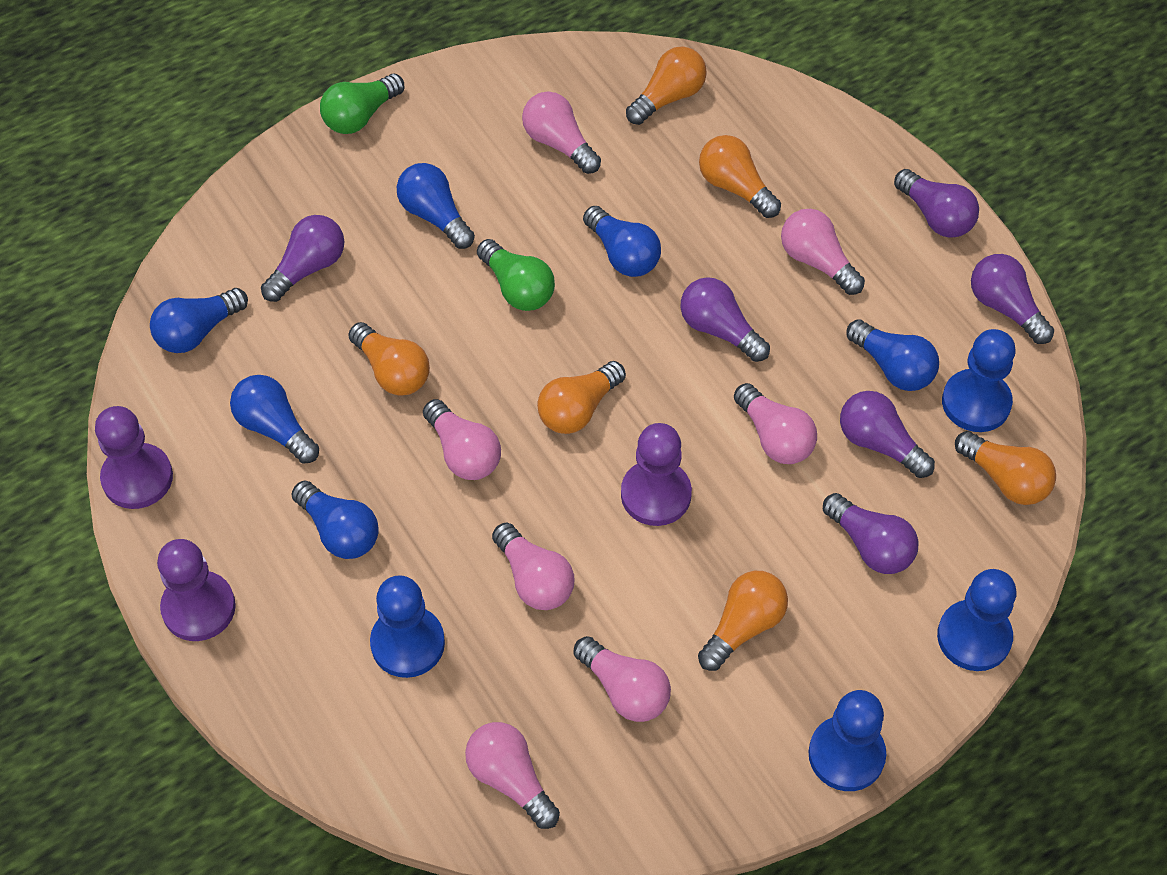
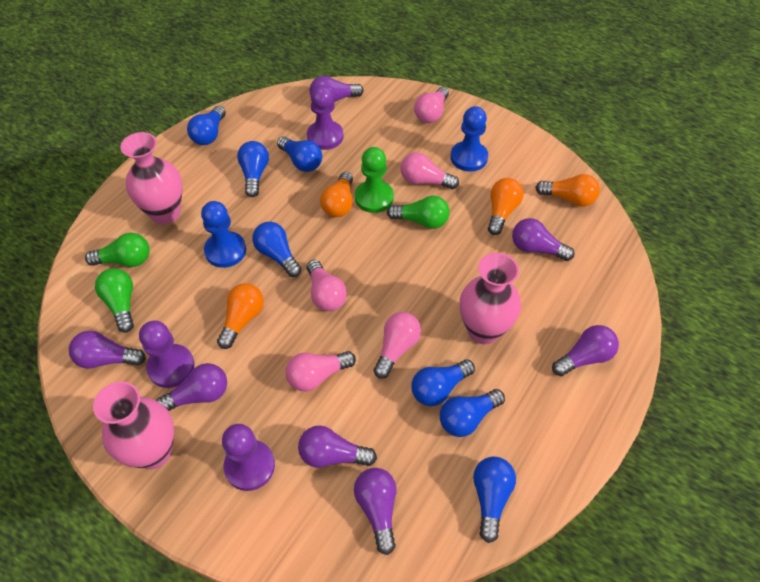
blue light bulb: 6 -> 7
blue pawn: 4 -> 2
green light bulb: 2 -> 3
green pawn: 0 -> 1
orange light bulb: 6 -> 4
pink light bulb: 7 -> 5
pink vase: 0 -> 3
purple light bulb: 6 -> 7

